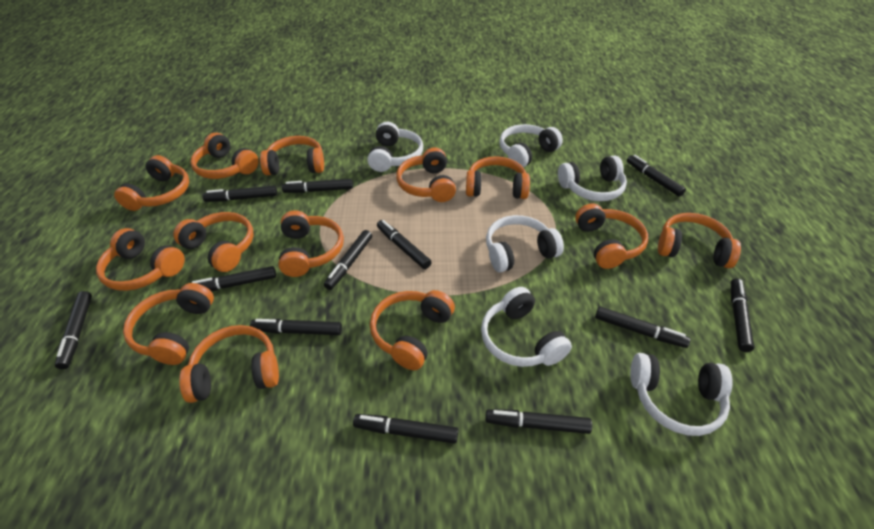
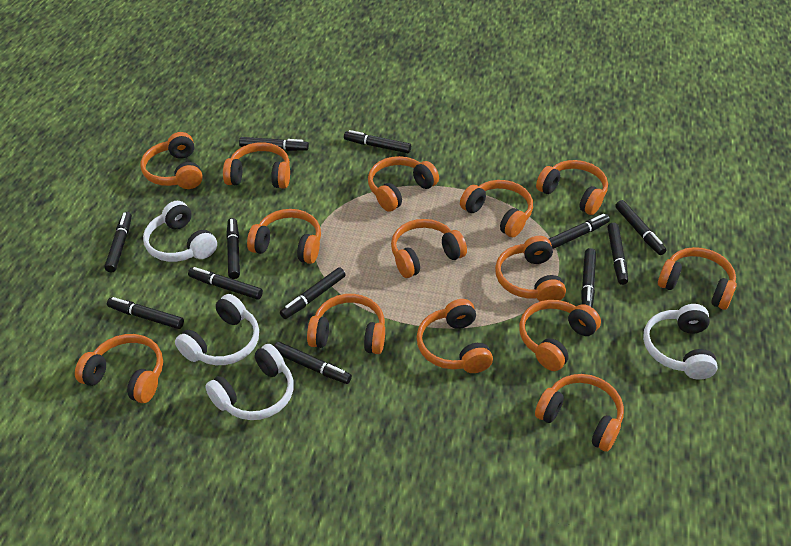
orange headphones: 13 -> 14
white headphones: 6 -> 4

